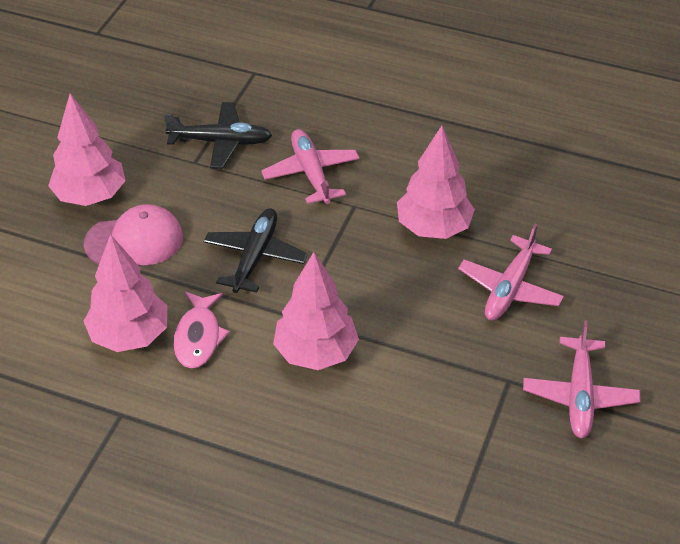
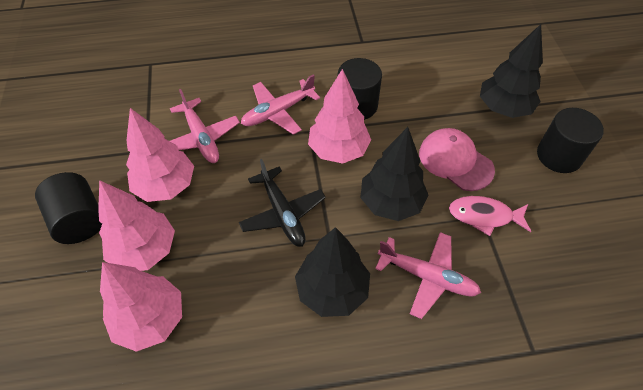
black cylinder: 0 -> 3
black plane: 2 -> 1
black tree: 0 -> 3

